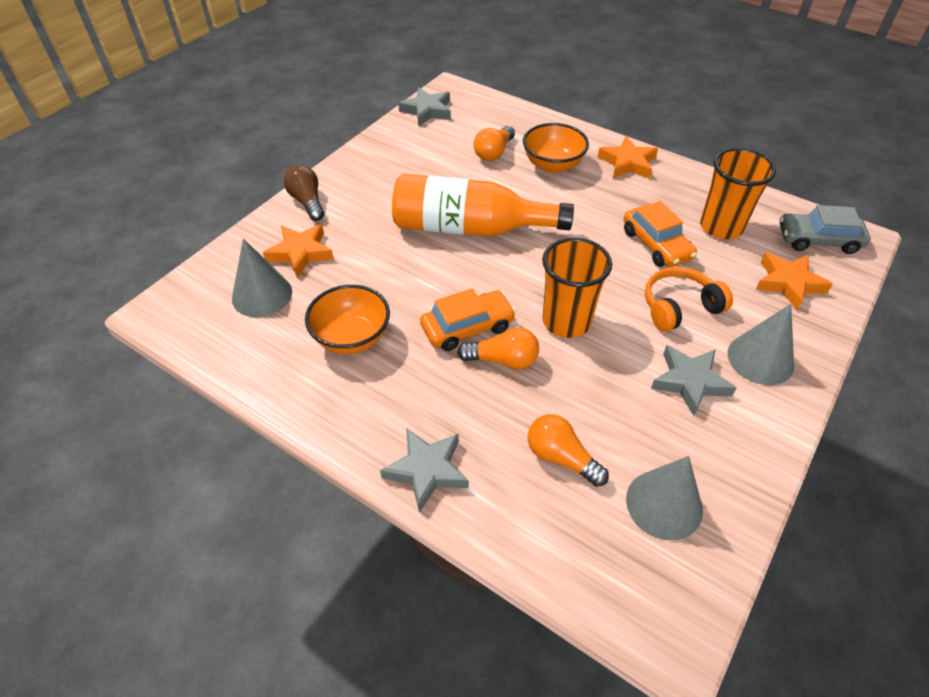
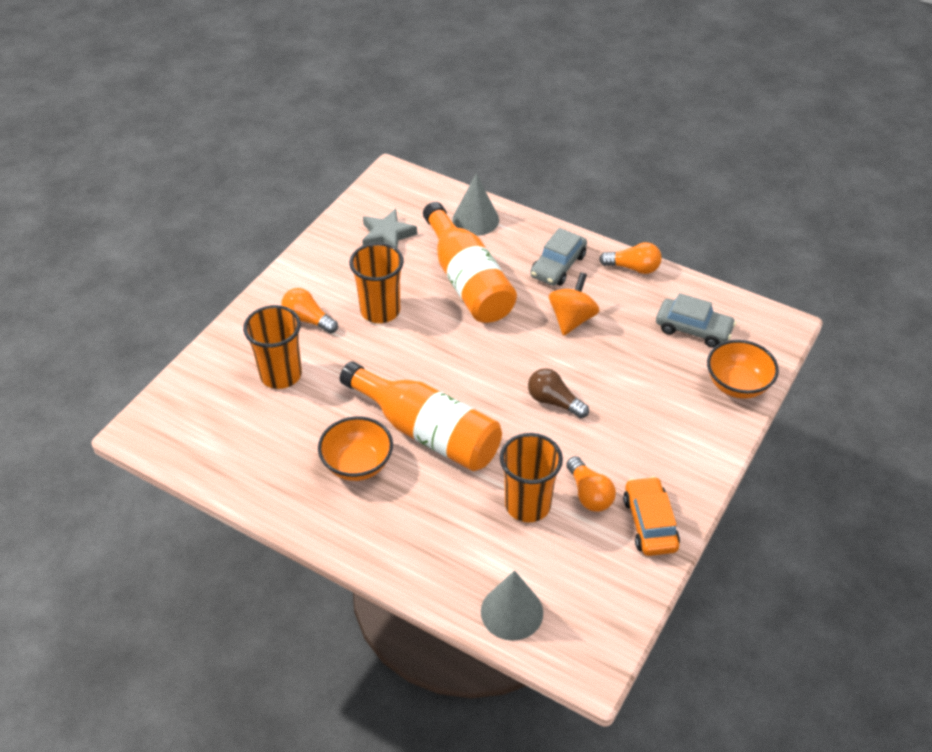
grey car: 1 -> 2
grey cone: 3 -> 2
grey star: 3 -> 1
orange bottle: 1 -> 2
orange car: 2 -> 1
orange cup: 2 -> 3
orange headphones: 1 -> 0
orange spinning top: 0 -> 1
orange star: 3 -> 0

